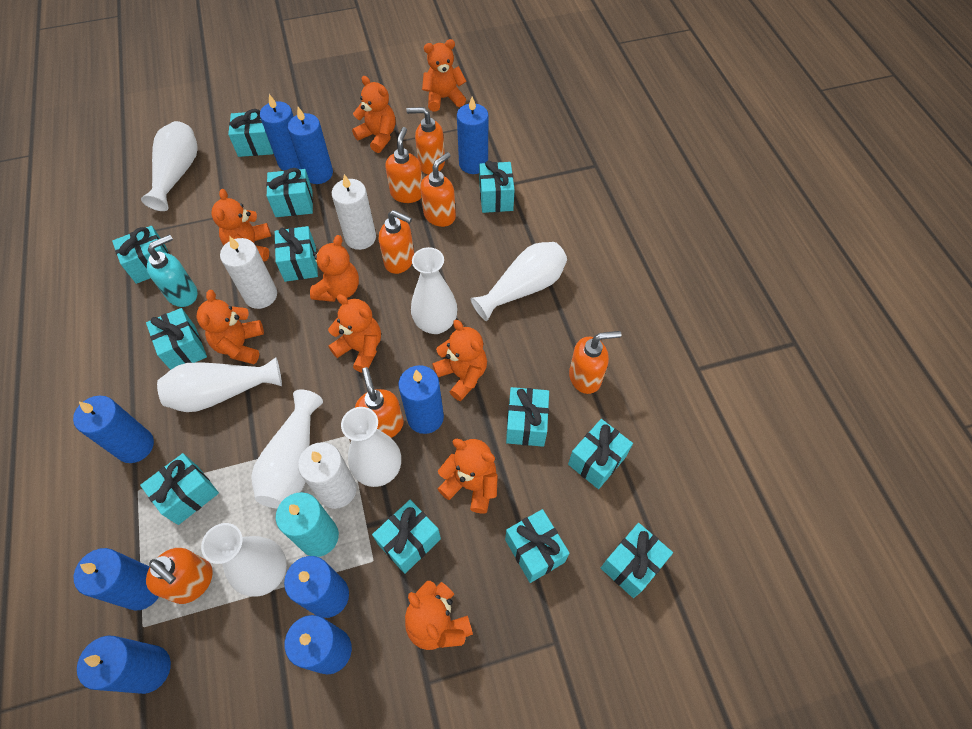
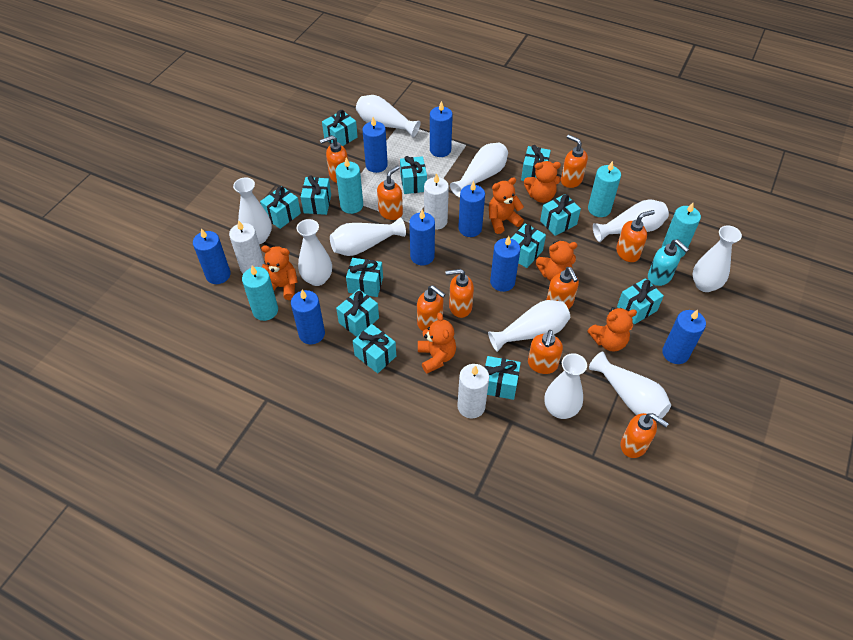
blue candle: 9 -> 8
orange soap dispenser: 7 -> 9
orange teddy bear: 9 -> 6
turquoise candle: 1 -> 4
white vase: 7 -> 10

